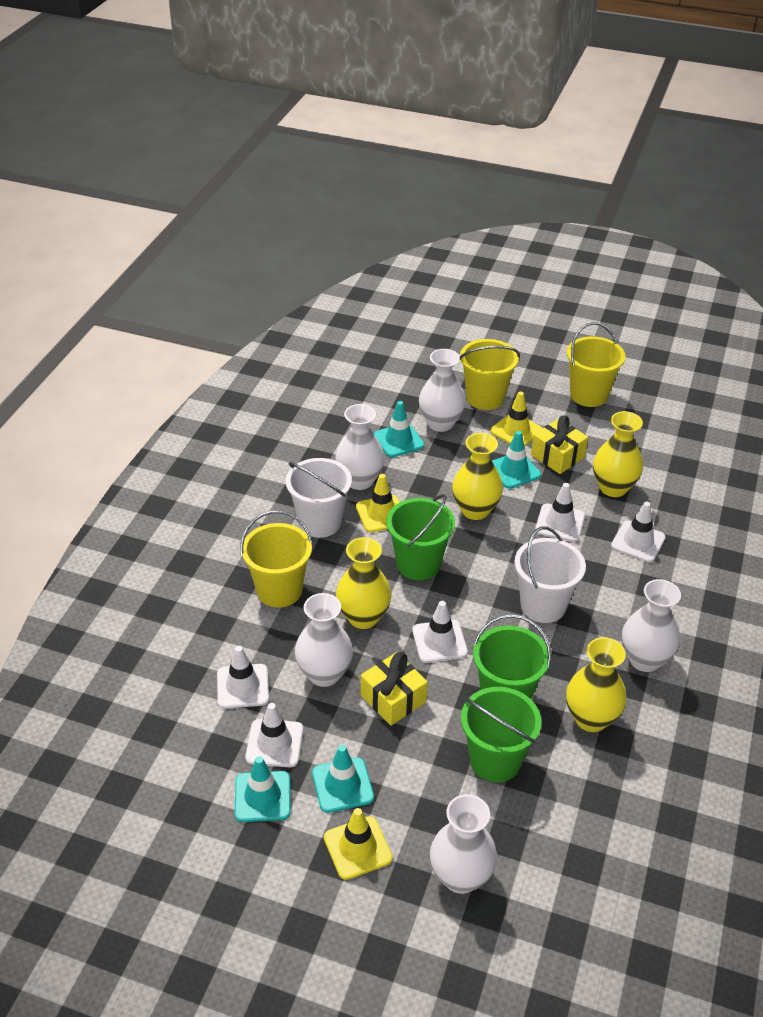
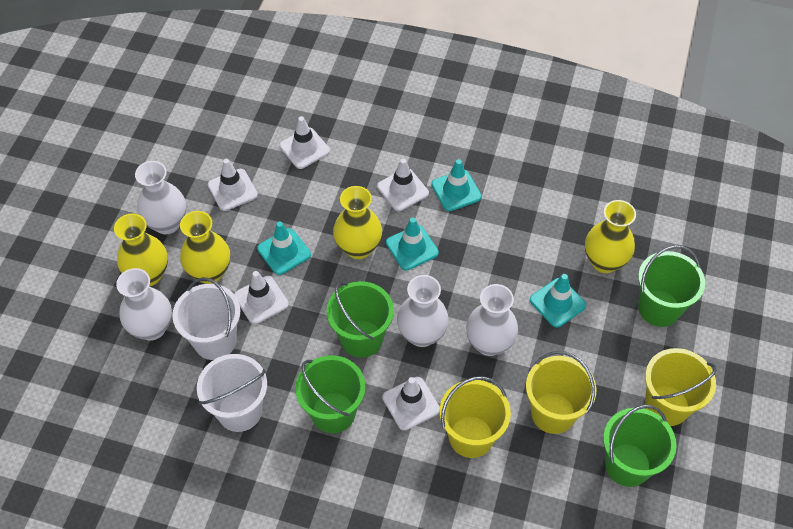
green bucket: 3 -> 4
white vase: 5 -> 4
yellow gift: 2 -> 0
yellow traffic cone: 3 -> 0

